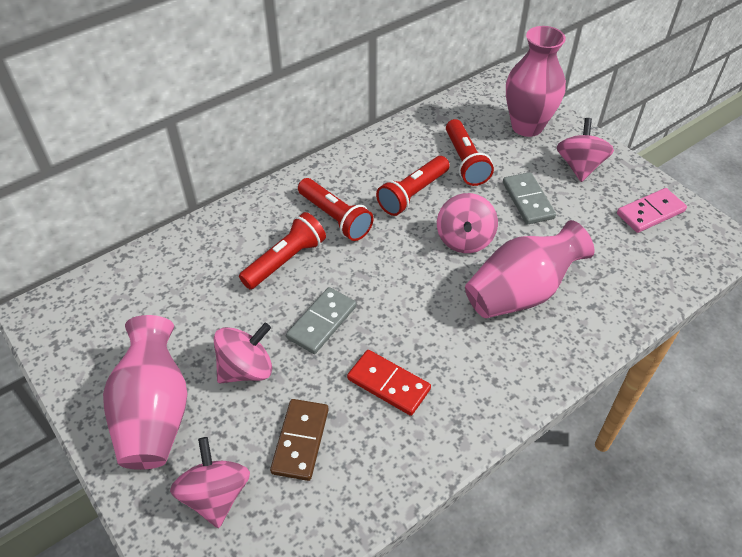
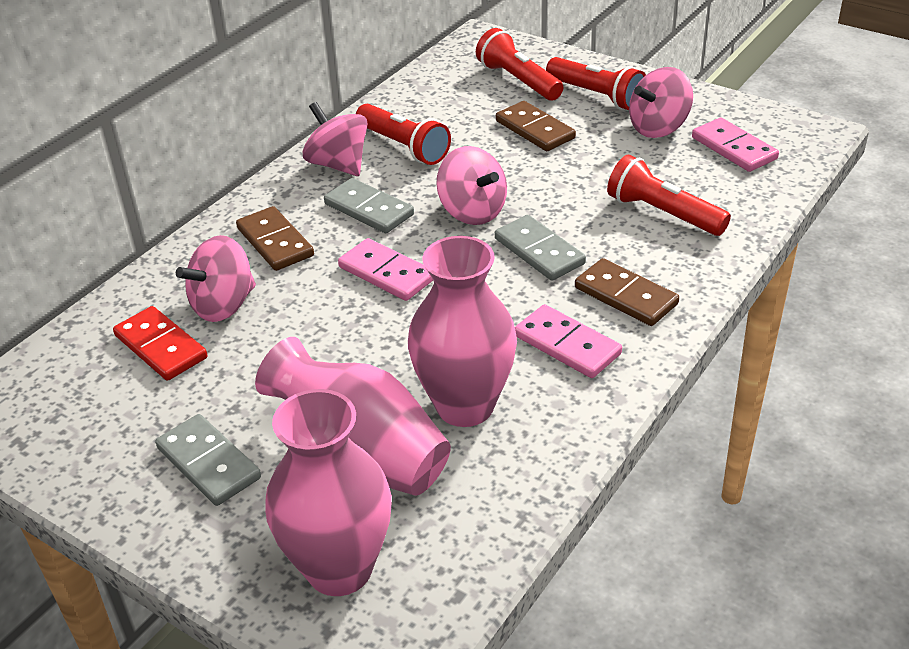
brown domino: 1 -> 3
grey domino: 2 -> 3
pink domino: 1 -> 3

